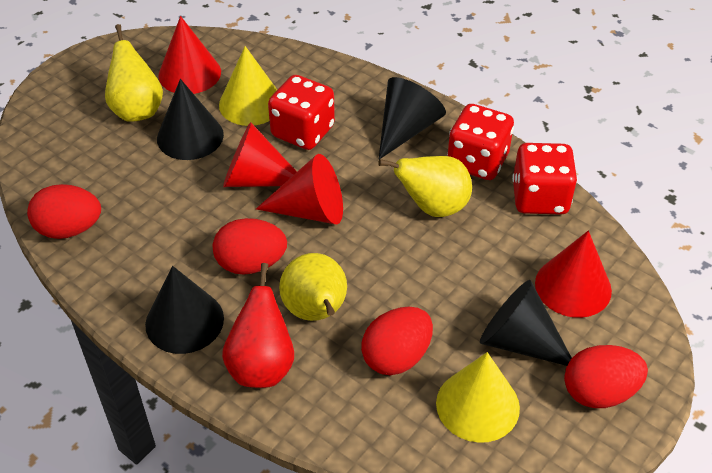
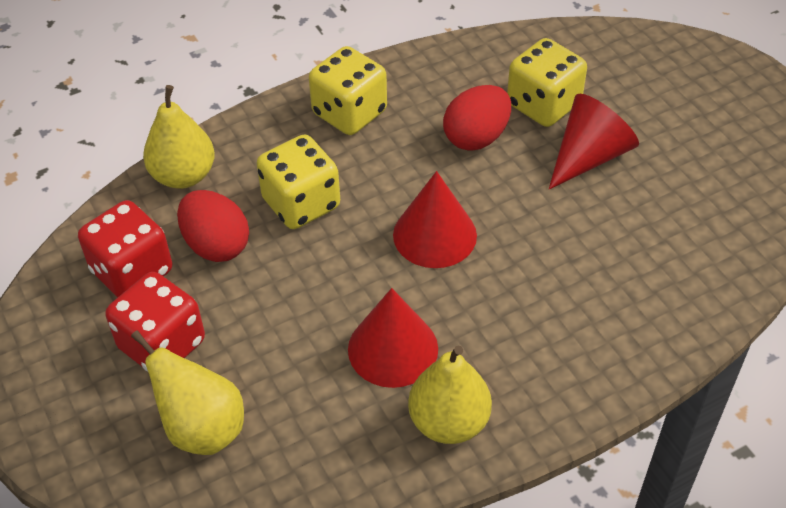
black cone: 4 -> 0
red cone: 4 -> 3
red dice: 3 -> 2
red egg: 4 -> 2
red pear: 1 -> 0
yellow cone: 2 -> 0
yellow dice: 0 -> 3

